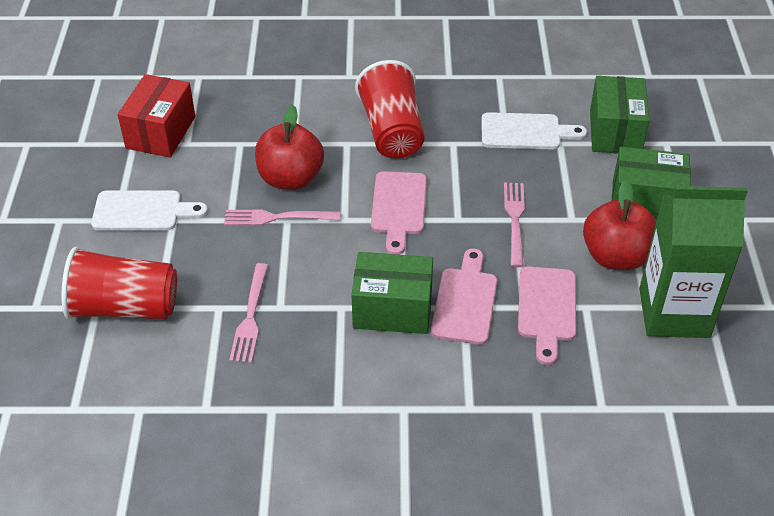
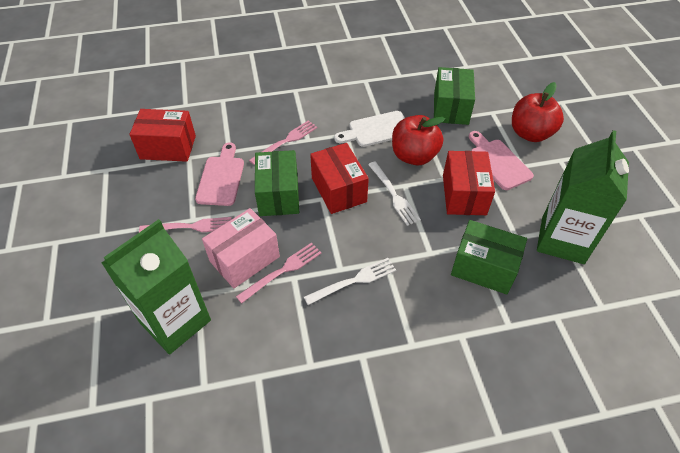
green carton: 1 -> 2
pink box: 0 -> 1
pink cutting board: 3 -> 2
red box: 1 -> 3
red cup: 2 -> 0
white cutting board: 2 -> 1
white fork: 0 -> 2

